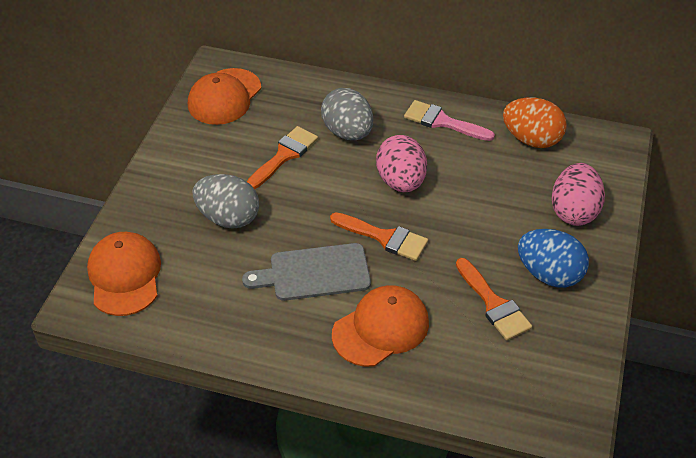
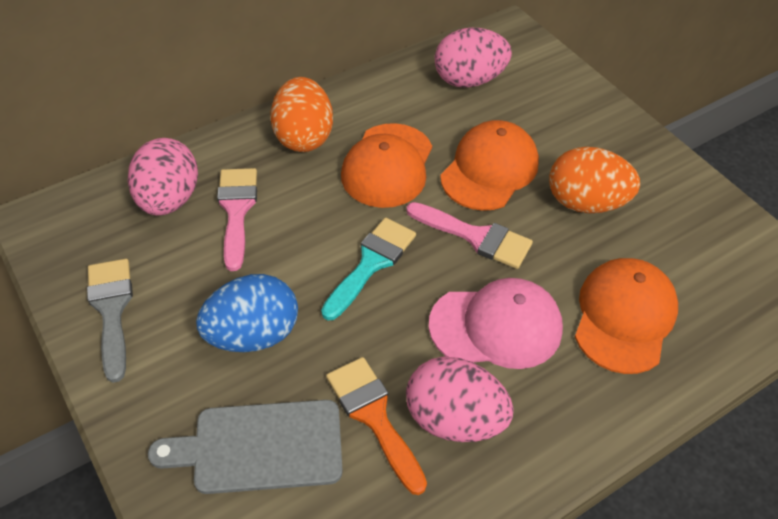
grey brush: 0 -> 1
grey egg: 2 -> 0
orange brush: 3 -> 1
orange egg: 1 -> 2
pink brush: 1 -> 2
pink cap: 0 -> 1
pink egg: 2 -> 3
turquoise brush: 0 -> 1

